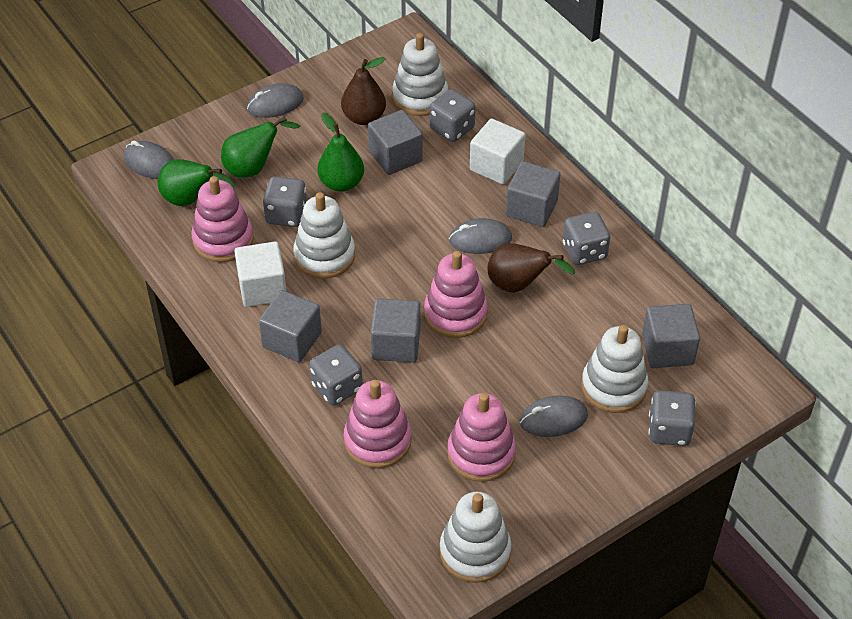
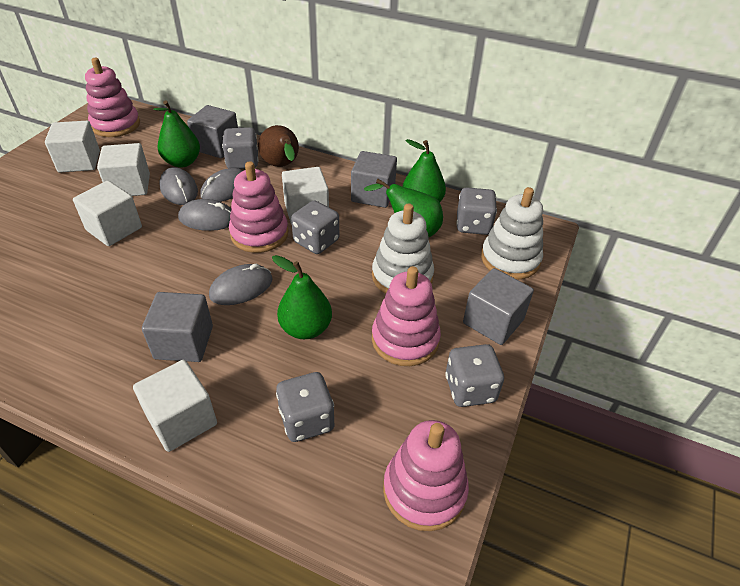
brown pear: 2 -> 1
green pear: 3 -> 4
grey cube: 5 -> 4
white cube: 2 -> 5
white stacking toy: 4 -> 2

